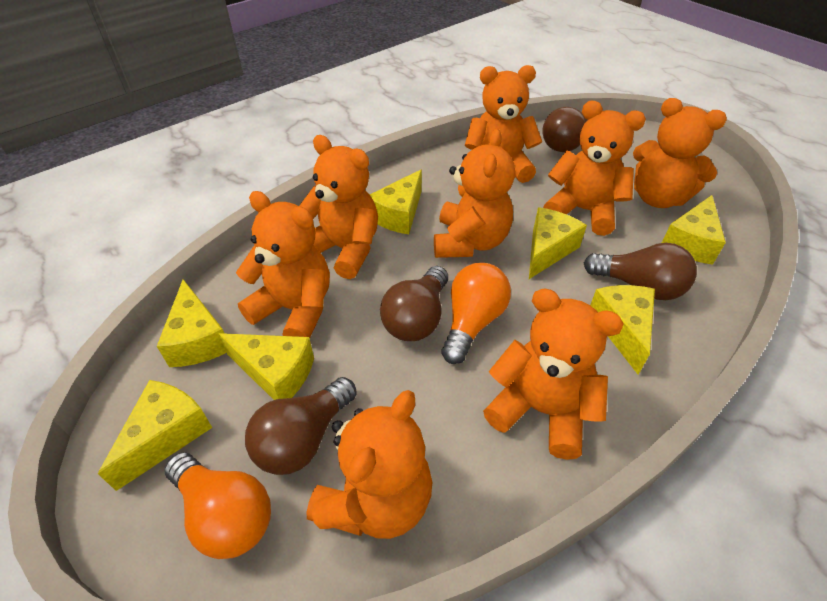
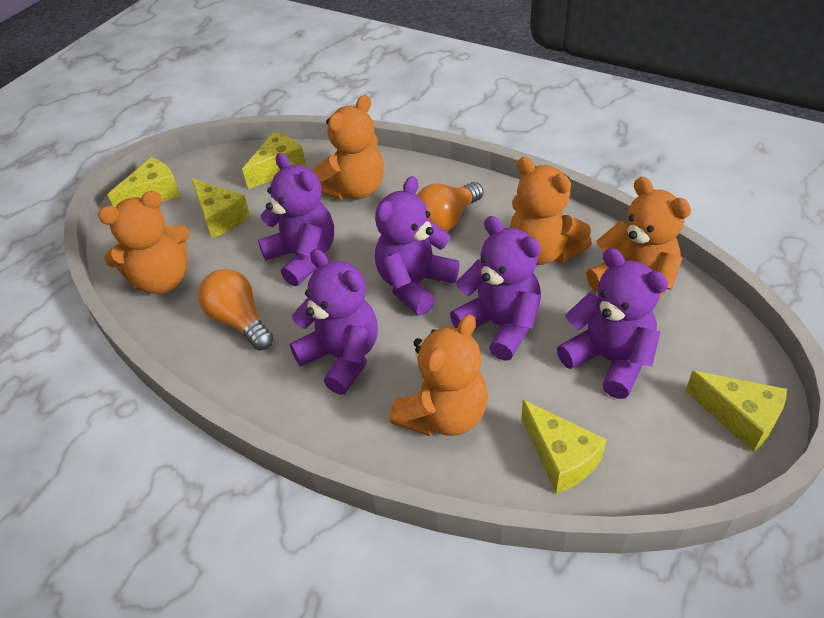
brown light bulb: 4 -> 0
orange teddy bear: 8 -> 5
purple teddy bear: 0 -> 5
yellow cheese: 7 -> 5

